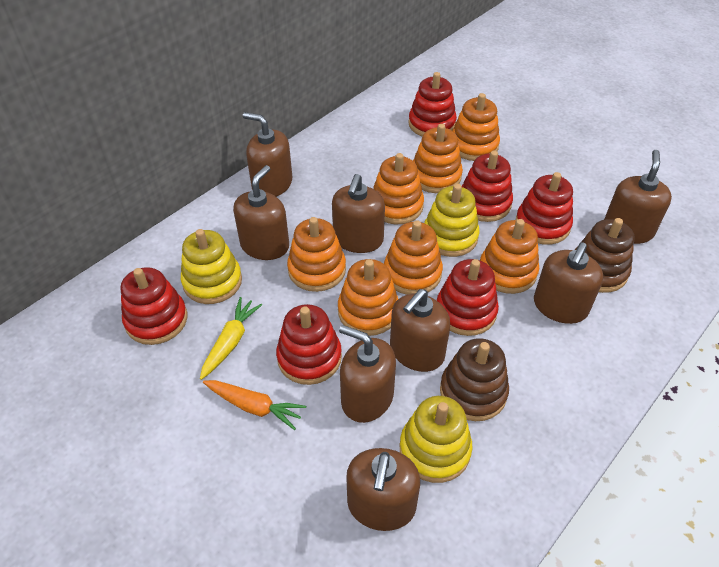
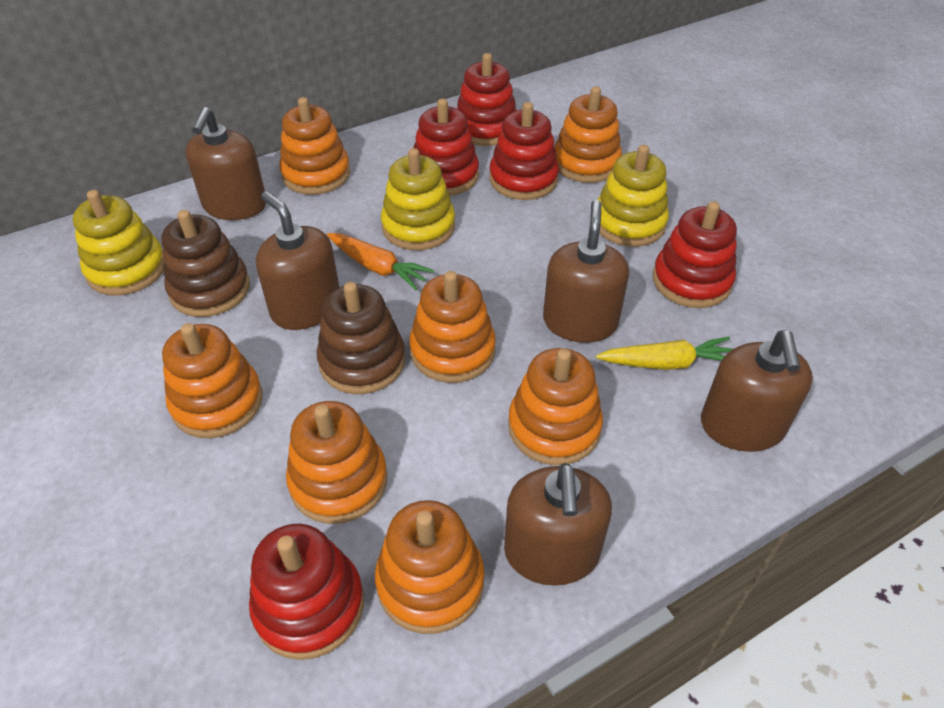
brown soap dispenser: 8 -> 5
red stacking toy: 6 -> 5

